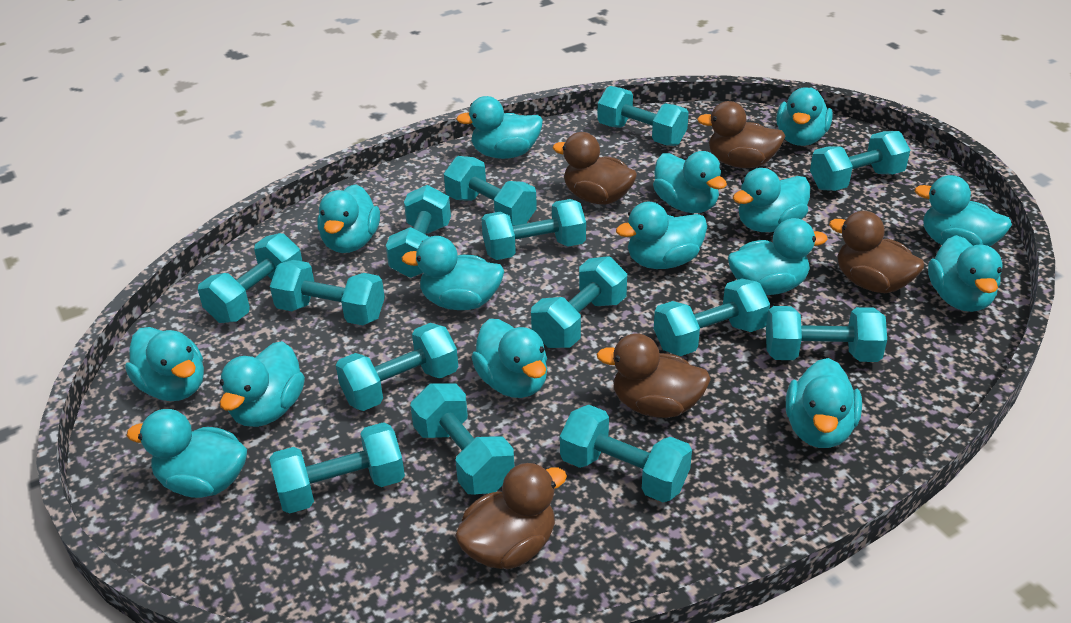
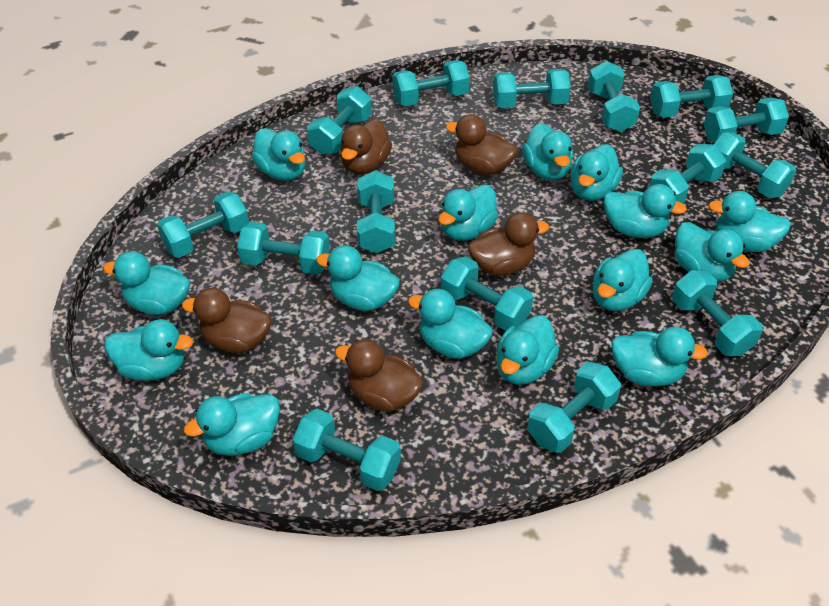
turquoise dumbbell: 14 -> 15

